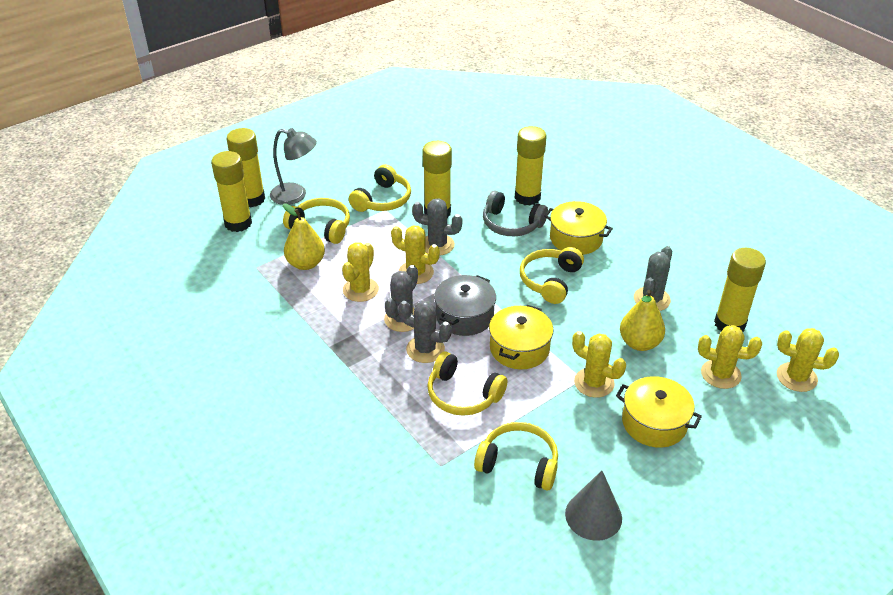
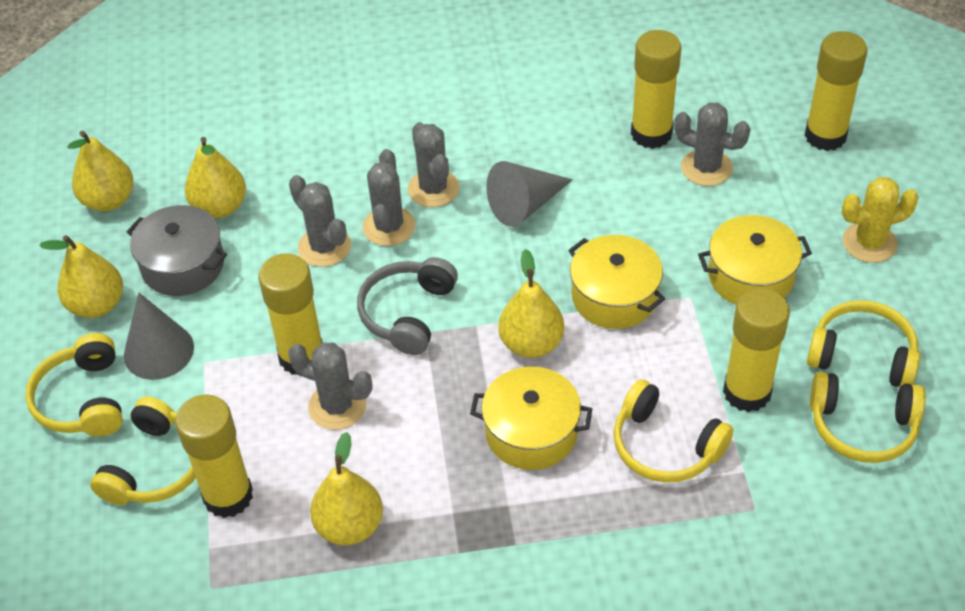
grey cactus: 4 -> 5
grey cone: 1 -> 2
grey lamp: 1 -> 0
yellow cactus: 5 -> 1
yellow pear: 2 -> 5

